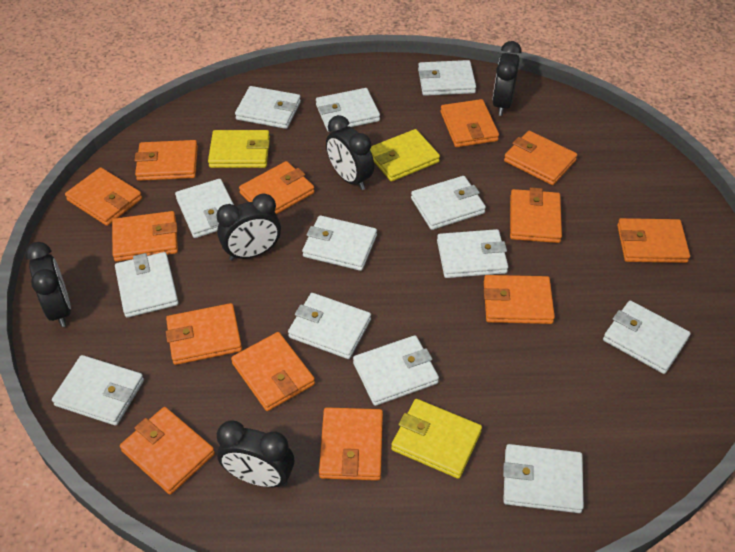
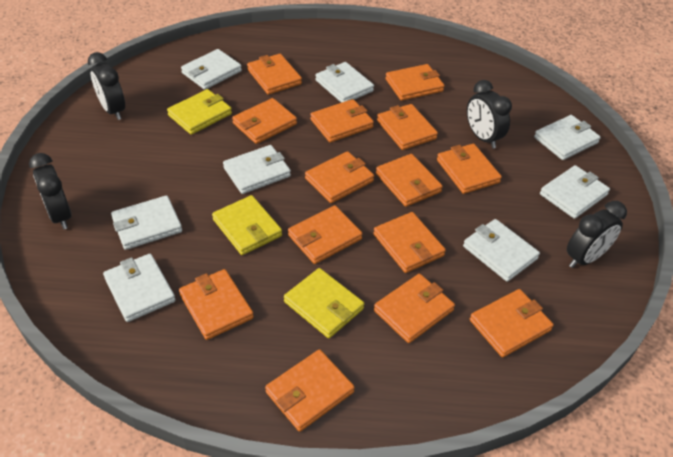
black clock: 5 -> 4
orange wallet: 13 -> 14
white wallet: 13 -> 8

